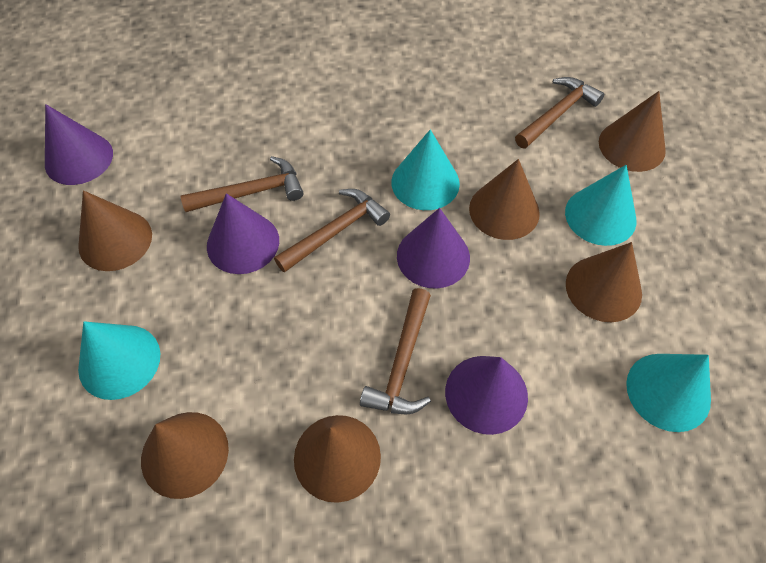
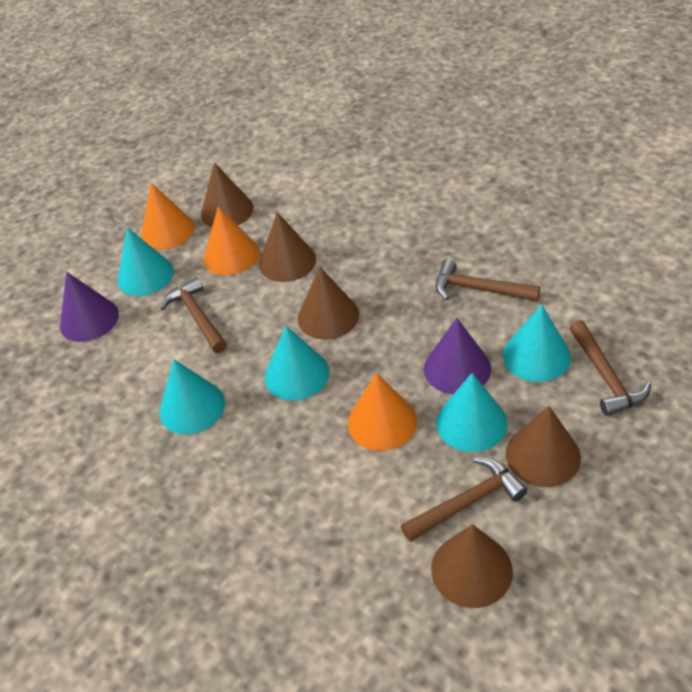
brown cone: 6 -> 5
orange cone: 0 -> 3
purple cone: 4 -> 2
turquoise cone: 4 -> 5

